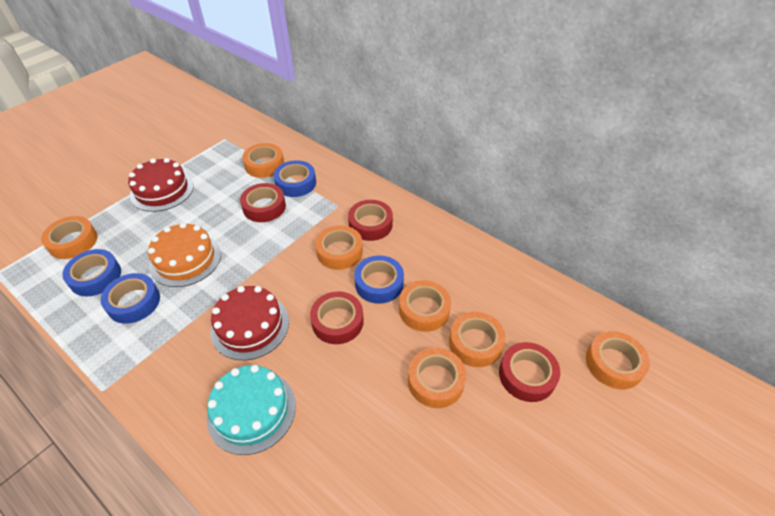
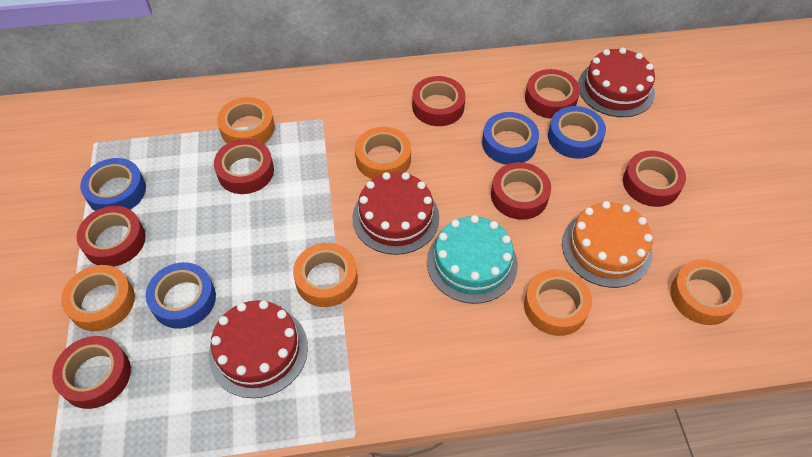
orange tape: 7 -> 6
red cake: 2 -> 3
red tape: 4 -> 7

